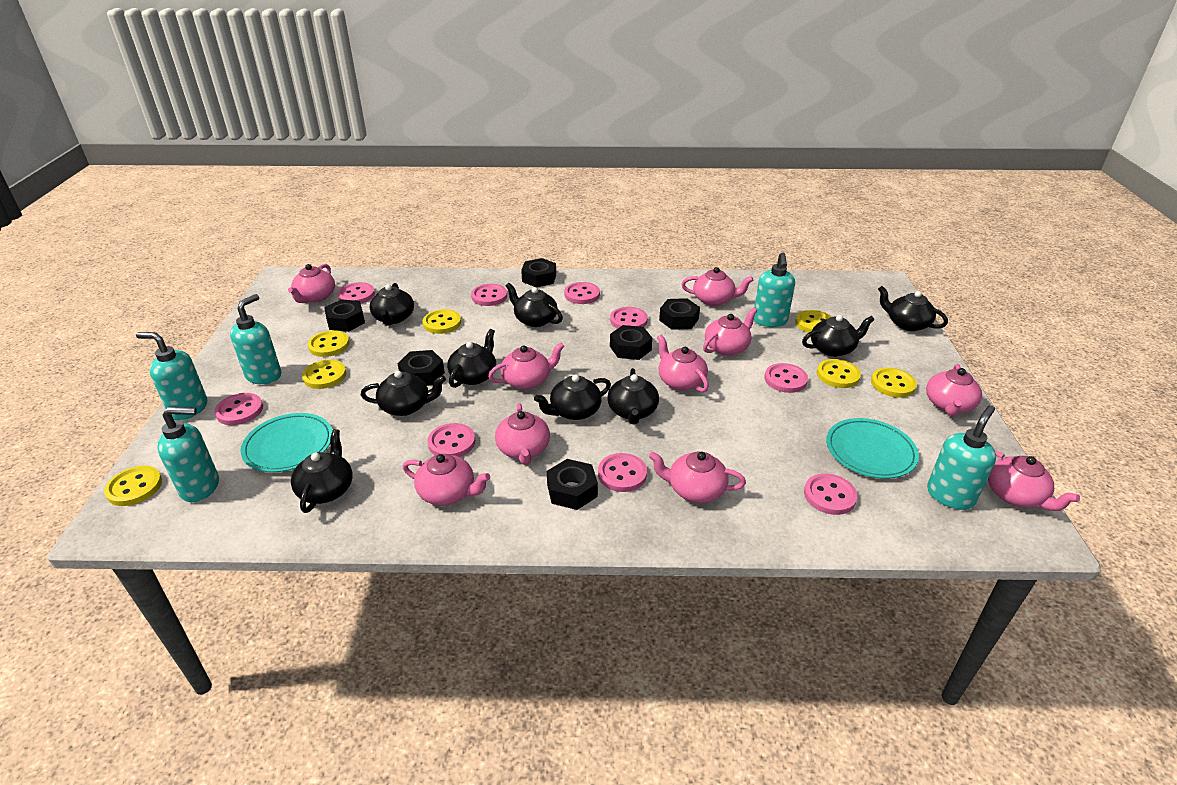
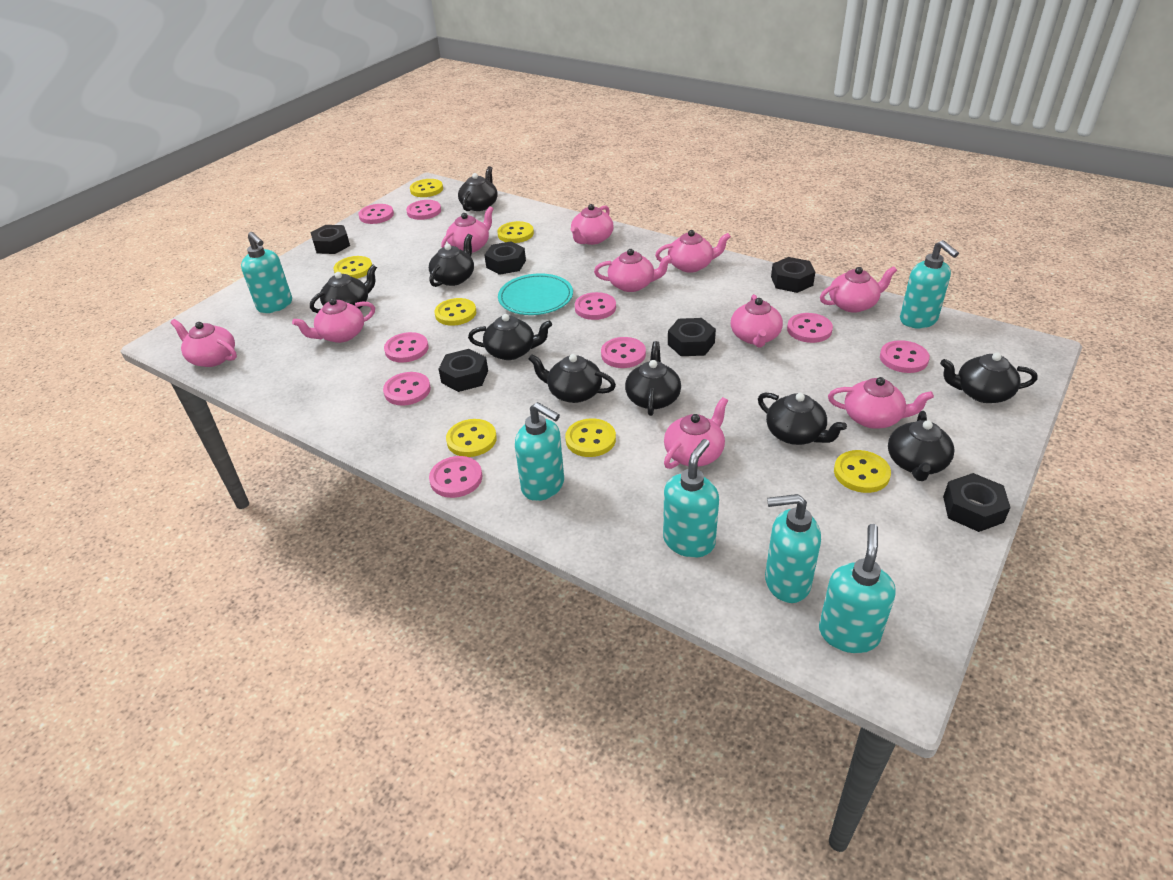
turquoise plate: 2 -> 1
turquoise soap dispenser: 5 -> 6

